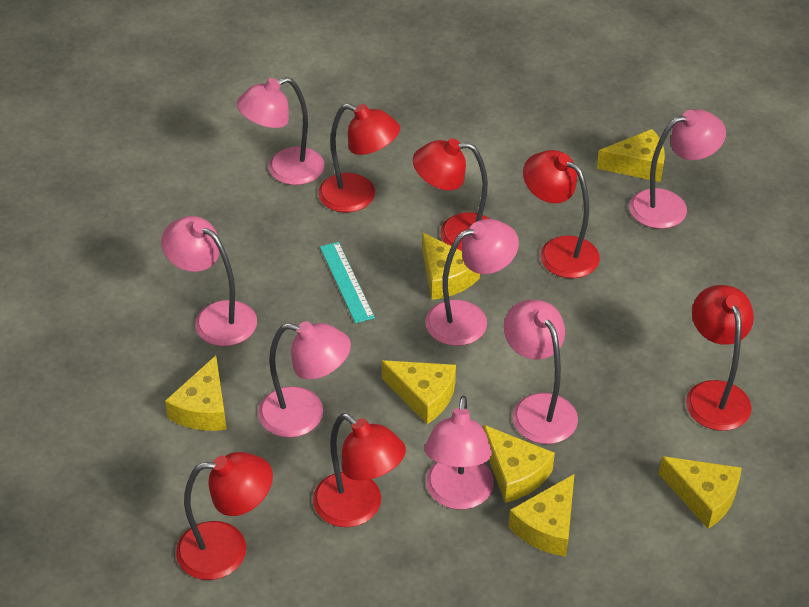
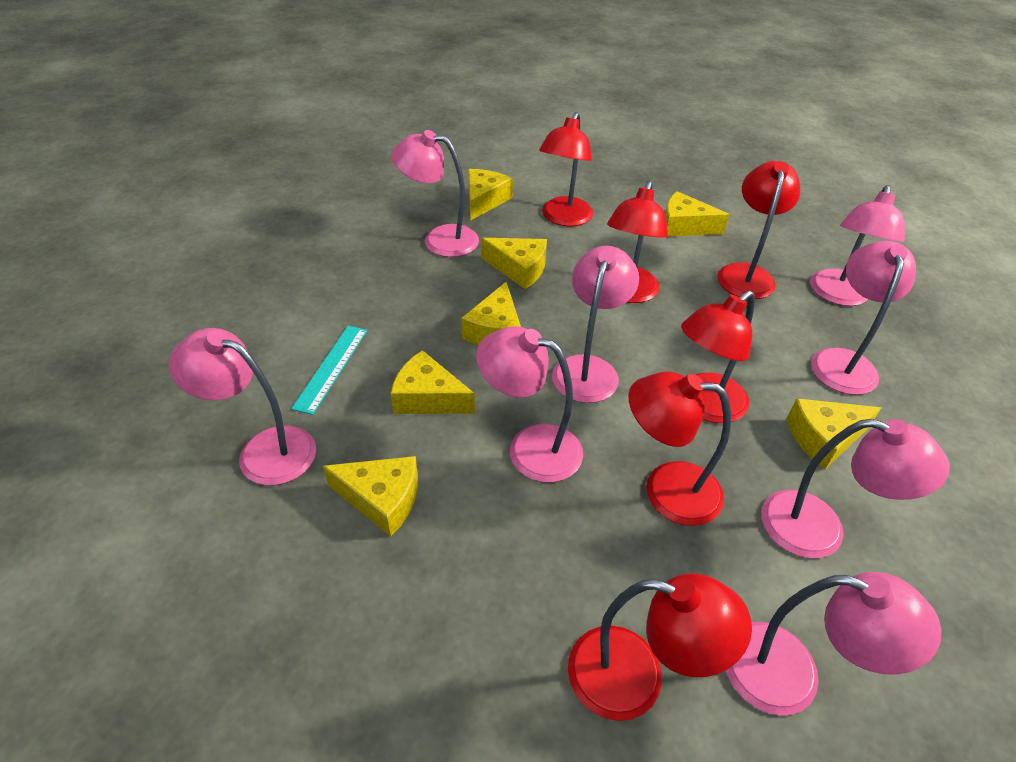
pink lamp: 7 -> 8

